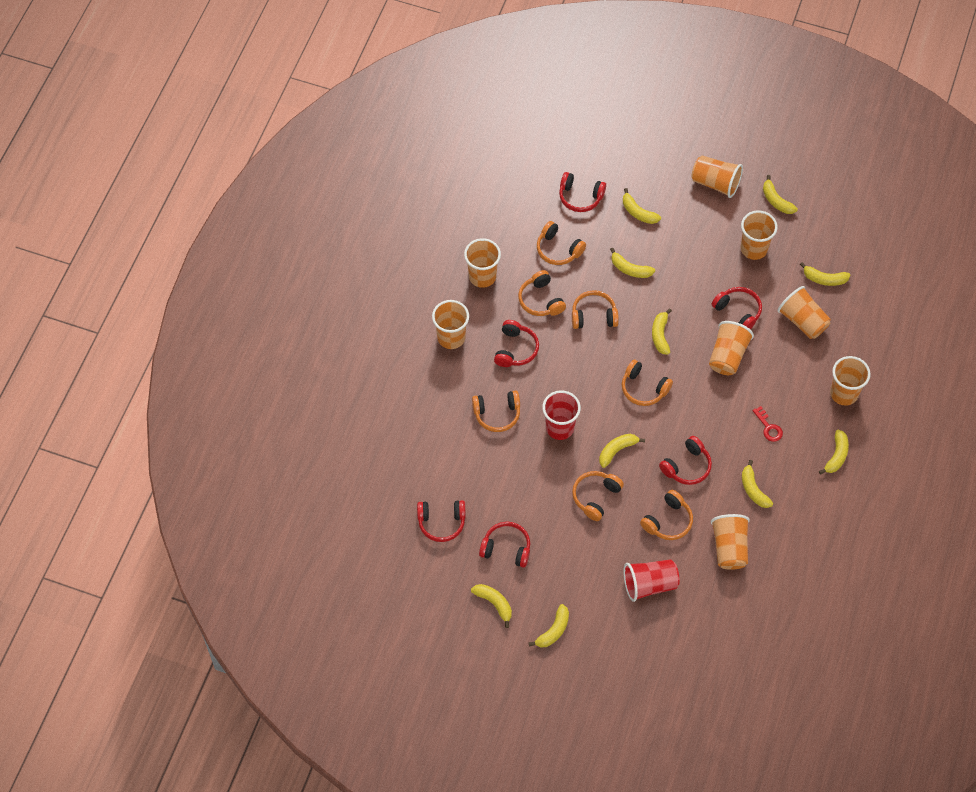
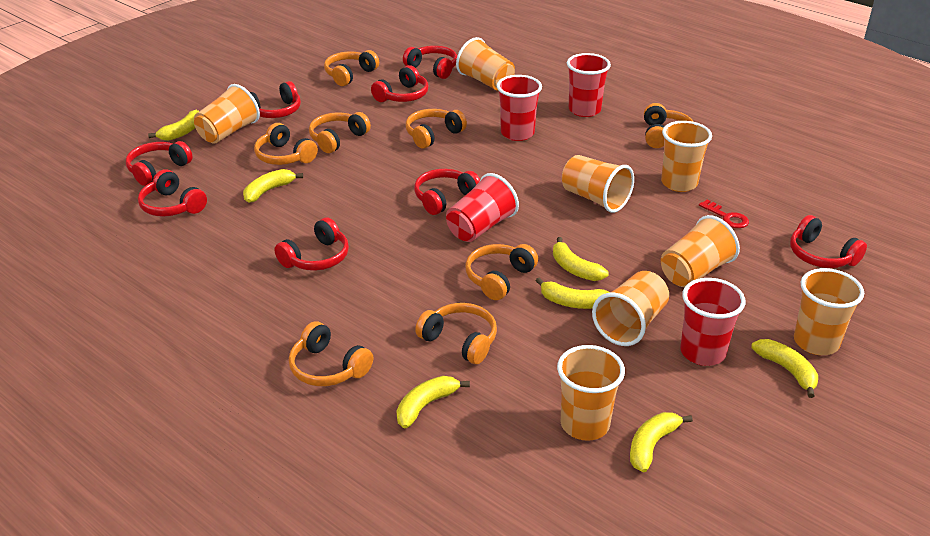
orange headphones: 7 -> 8
red cup: 2 -> 4
red headphones: 6 -> 8
yellow banana: 10 -> 7

